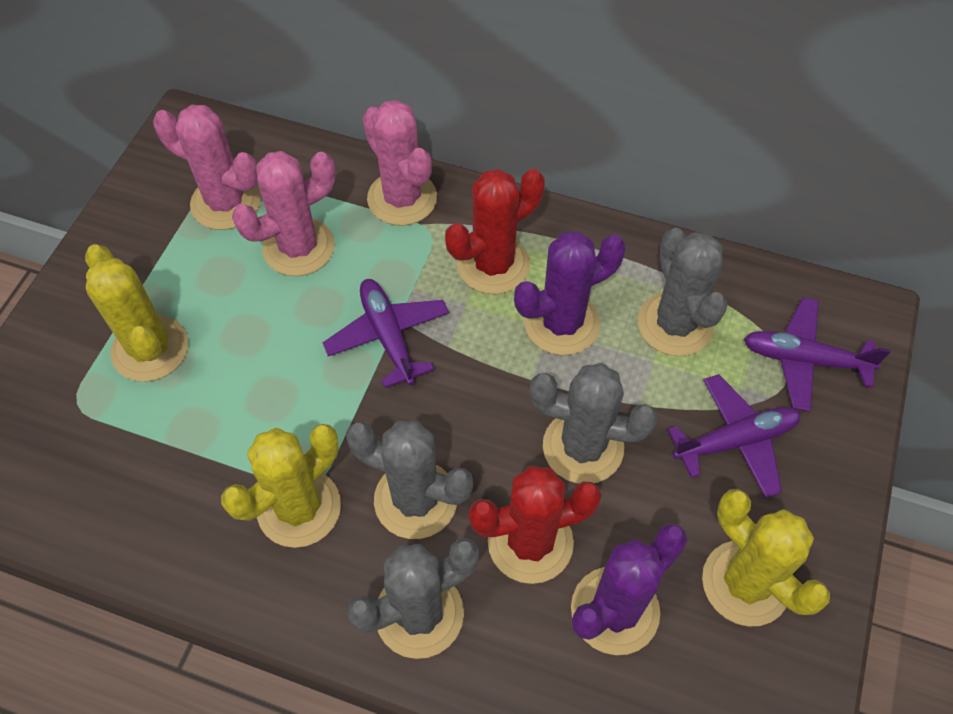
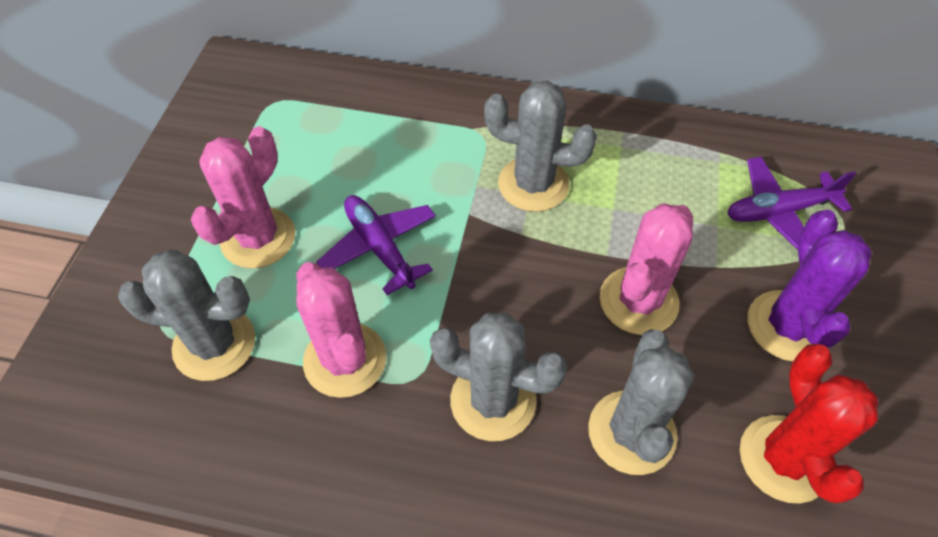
purple cactus: 2 -> 1
purple plane: 3 -> 2
red cactus: 2 -> 1
yellow cactus: 3 -> 0

